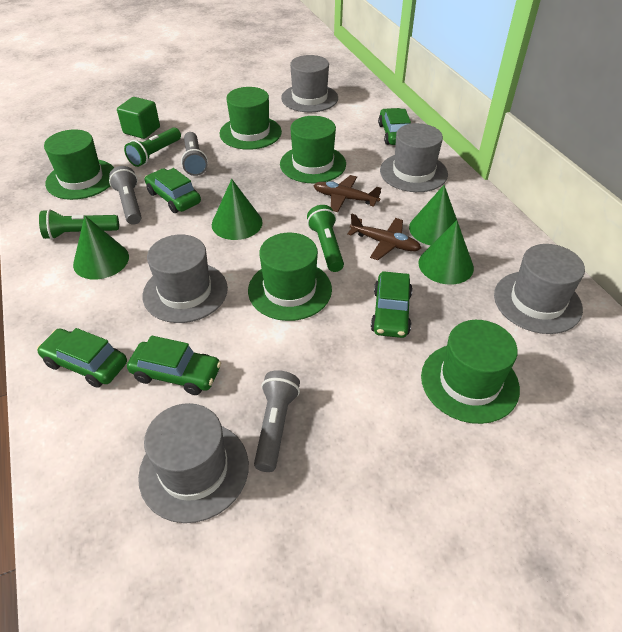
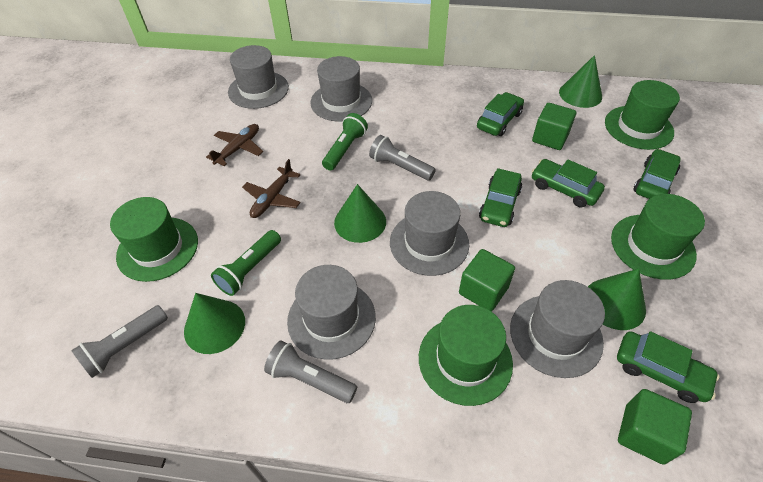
green cube: 1 -> 3
green flashlight: 3 -> 2
green hat: 5 -> 4

